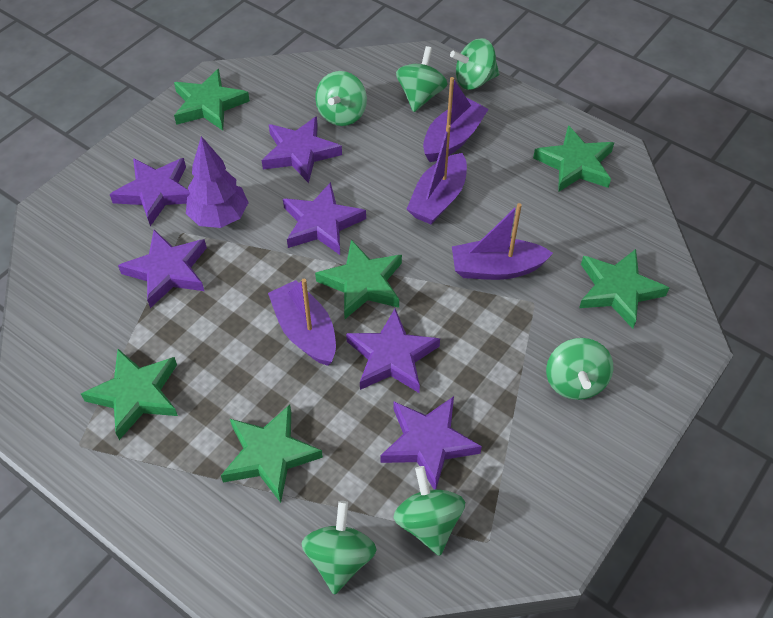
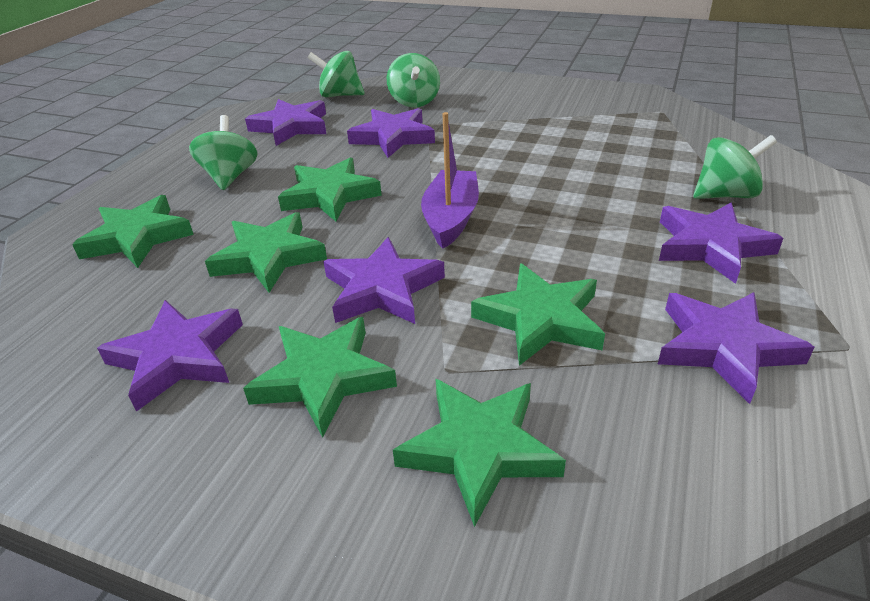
green spinning top: 6 -> 4
purple boat: 4 -> 1
purple tree: 1 -> 0

